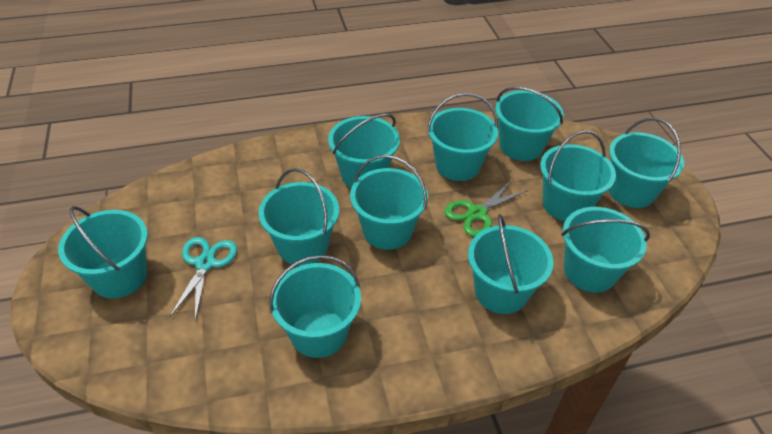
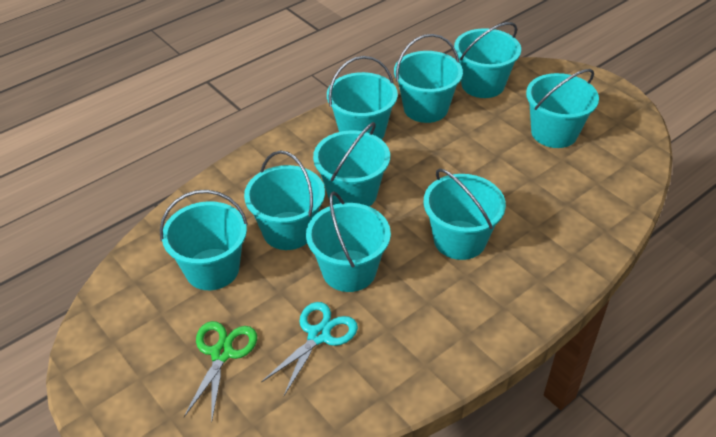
turquoise bucket: 11 -> 9

